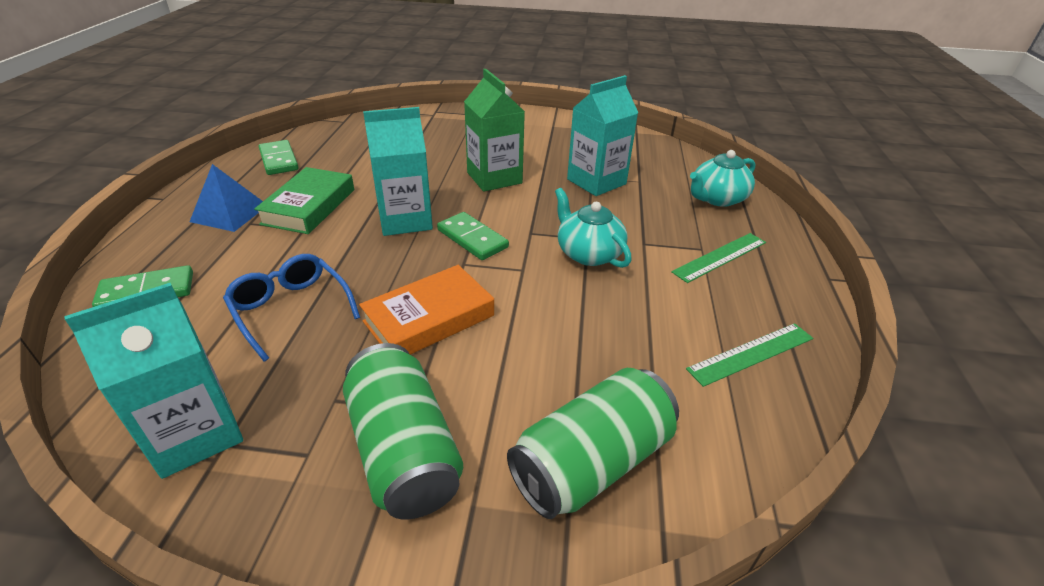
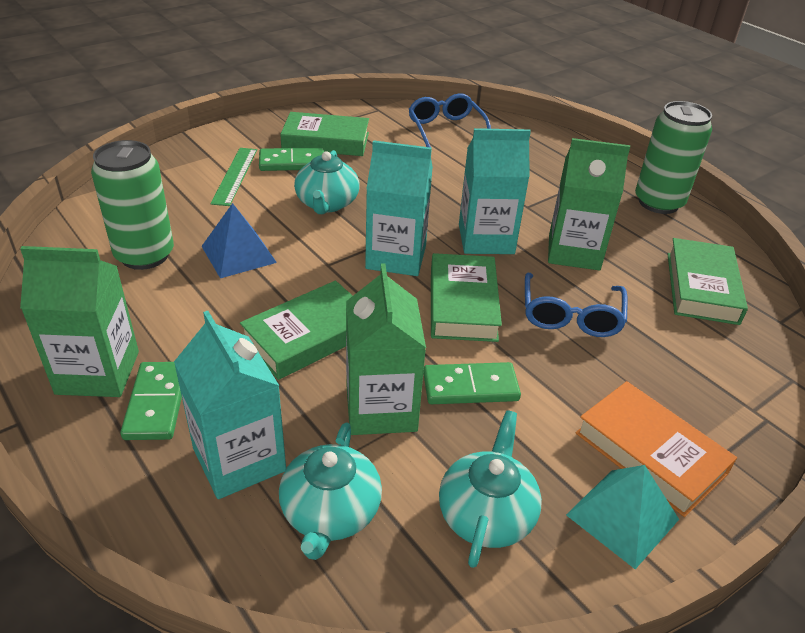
blue glasses: 1 -> 2
green book: 1 -> 4
green carton: 1 -> 3
green ruler: 2 -> 1
turquoise pyramid: 0 -> 1
turquoise teapot: 2 -> 3

